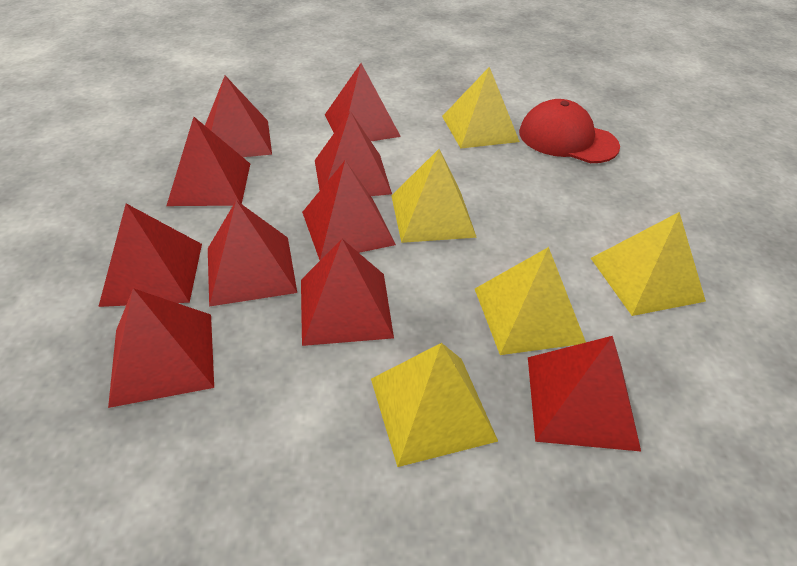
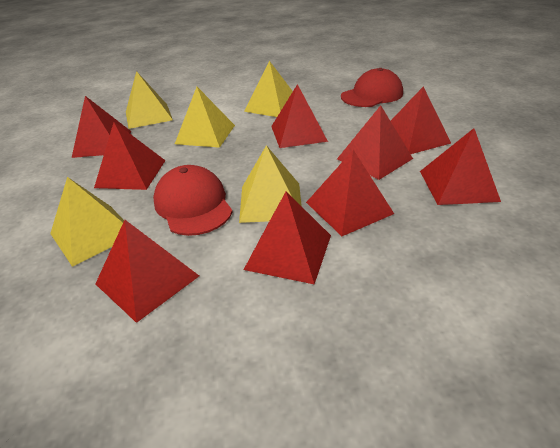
red cap: 1 -> 2
red pyramid: 10 -> 9

